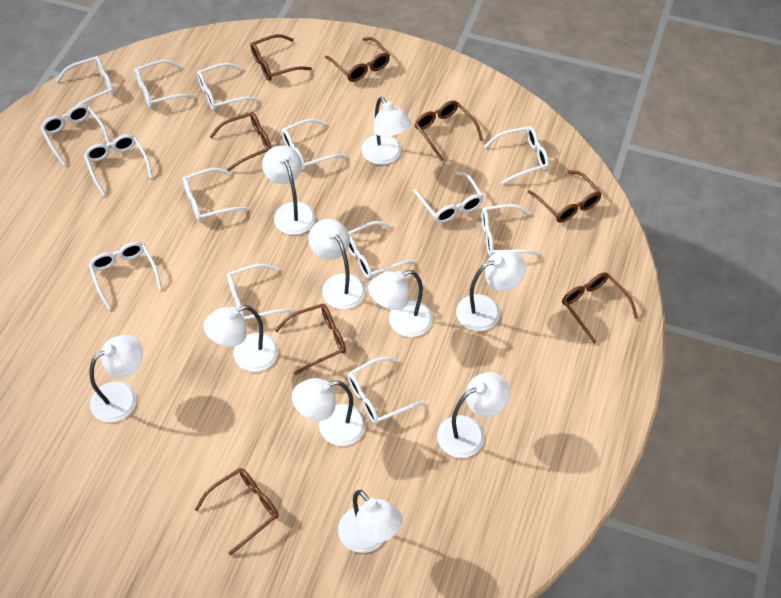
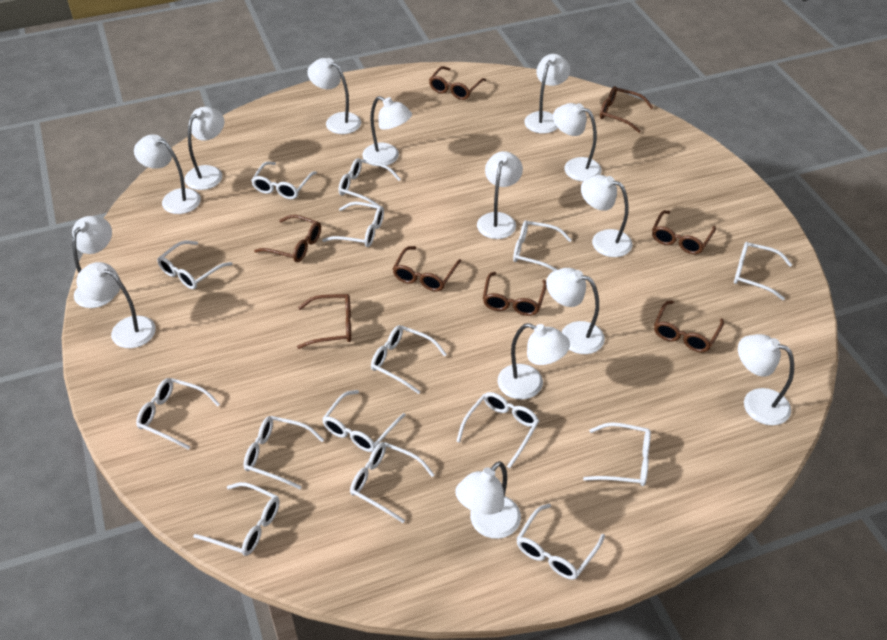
white glasses: 14 -> 15
white lamp: 10 -> 14

